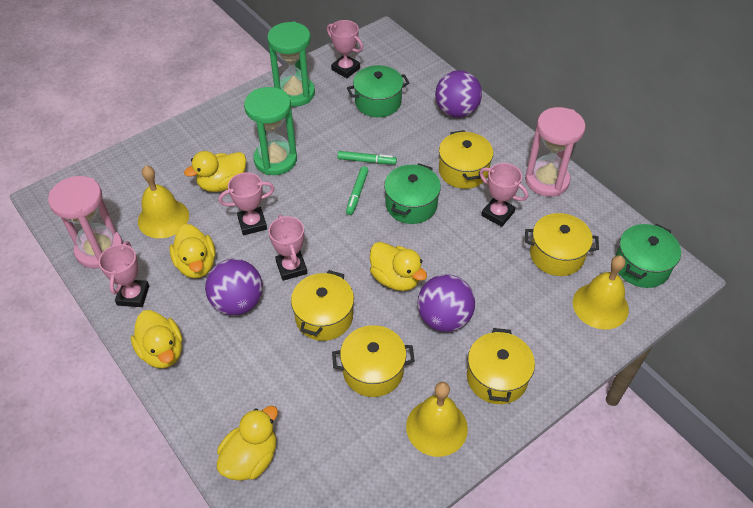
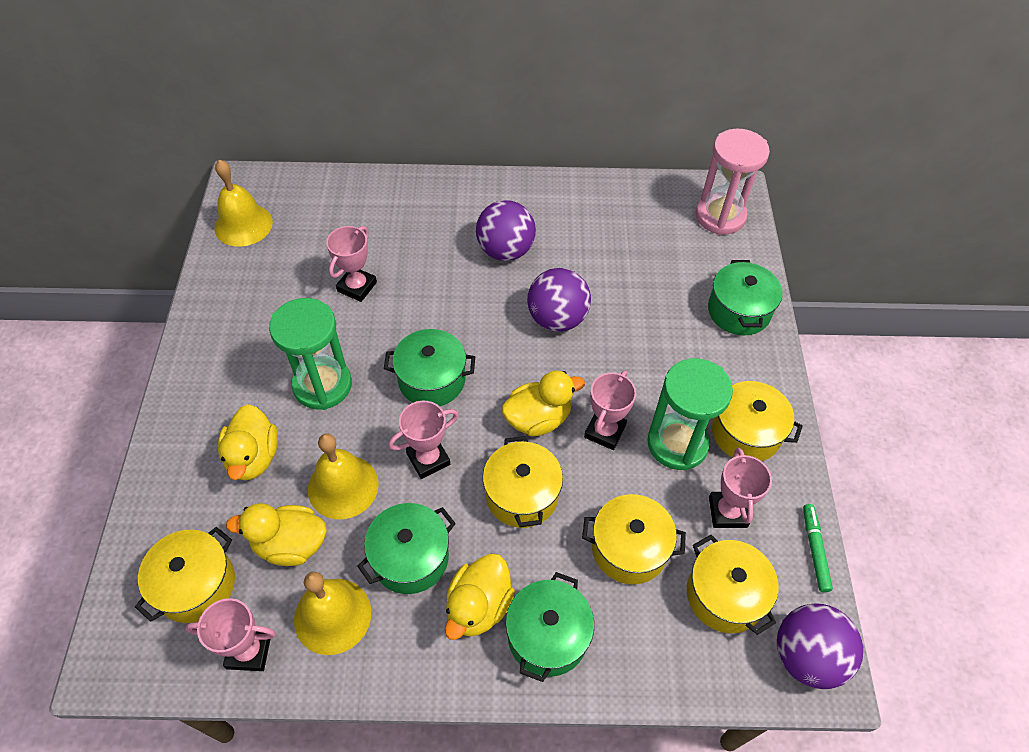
green marker: 2 -> 1
green pot: 3 -> 4
pink hourglass: 2 -> 1
yellow duck: 5 -> 4

